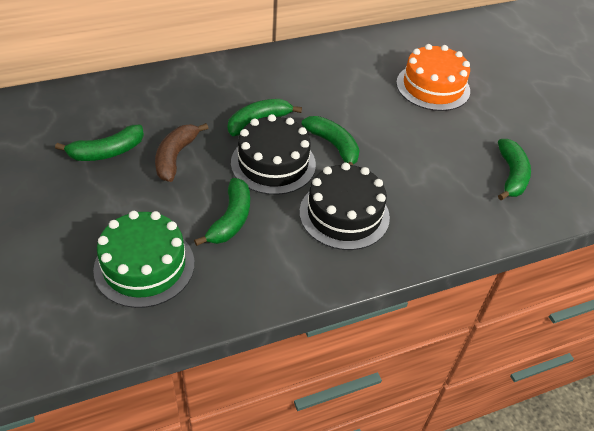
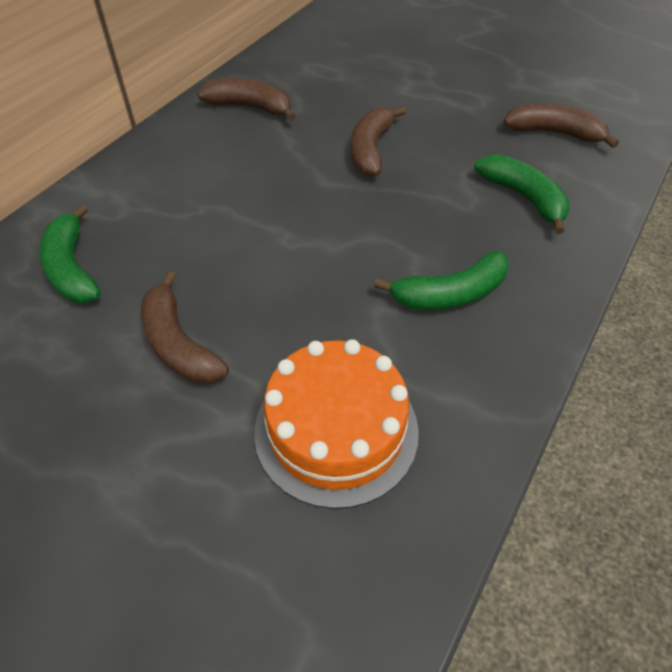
black cake: 2 -> 0
brown banana: 1 -> 4
green banana: 5 -> 3
green cake: 1 -> 0

